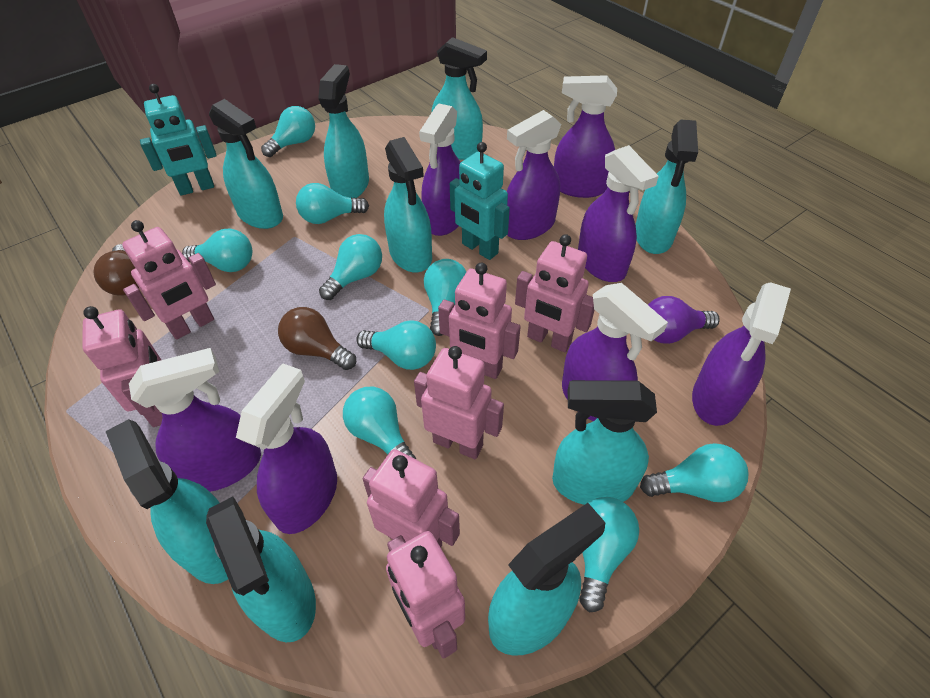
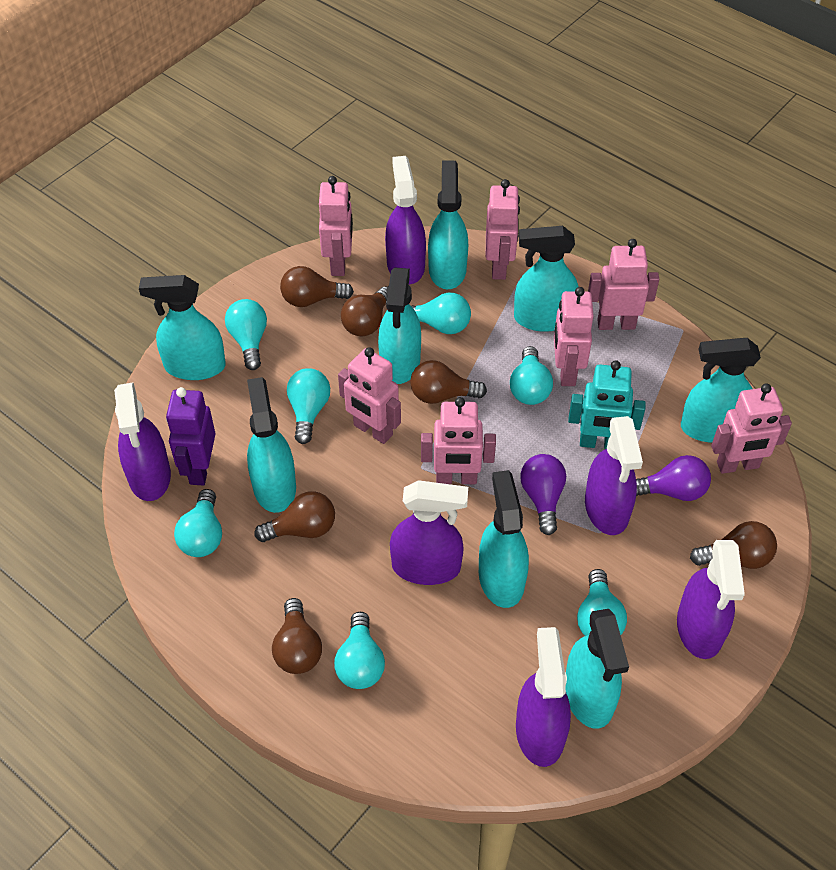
brown light bulb: 2 -> 6
purple light bulb: 1 -> 2
purple robot: 0 -> 1
purple spray bottle: 8 -> 6
turquoise light bulb: 9 -> 7
turquoise robot: 2 -> 1
turquoise spray bottle: 9 -> 8

